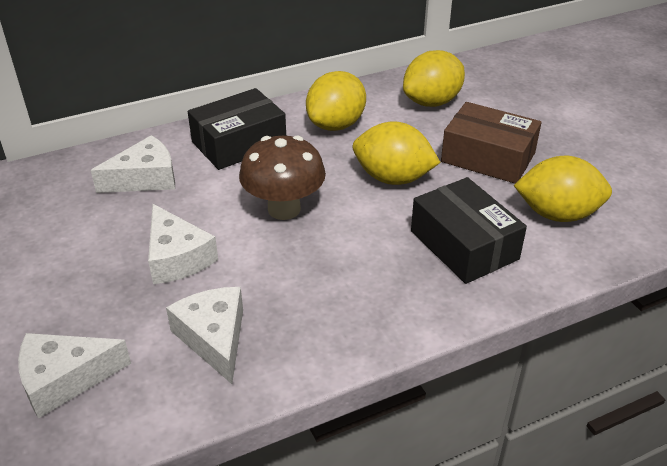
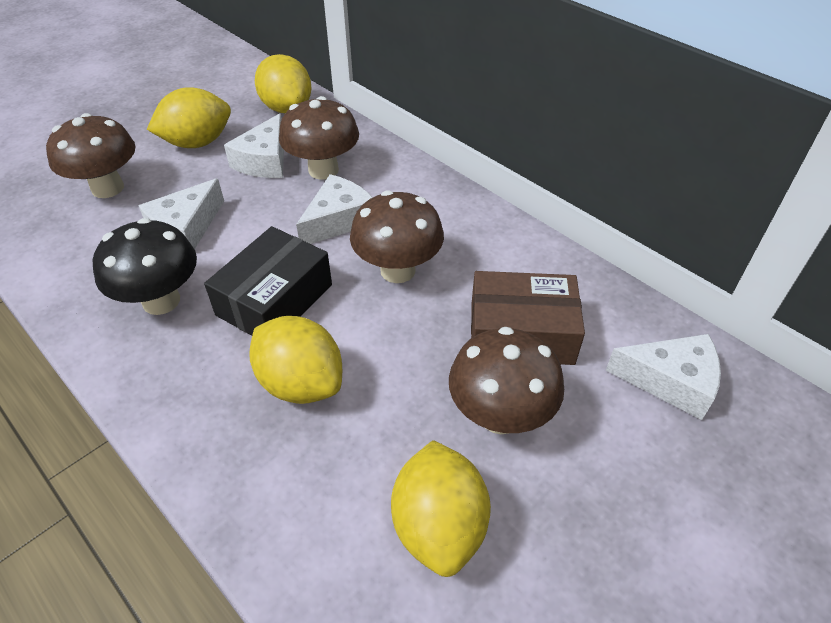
black box: 2 -> 1
black mushroom: 0 -> 1
brown mushroom: 1 -> 4

